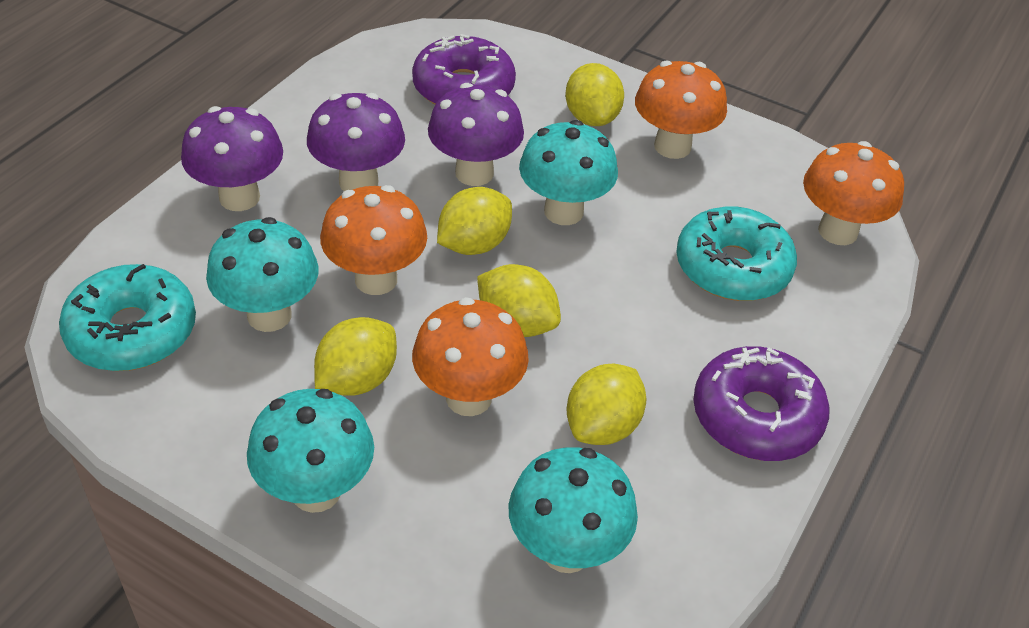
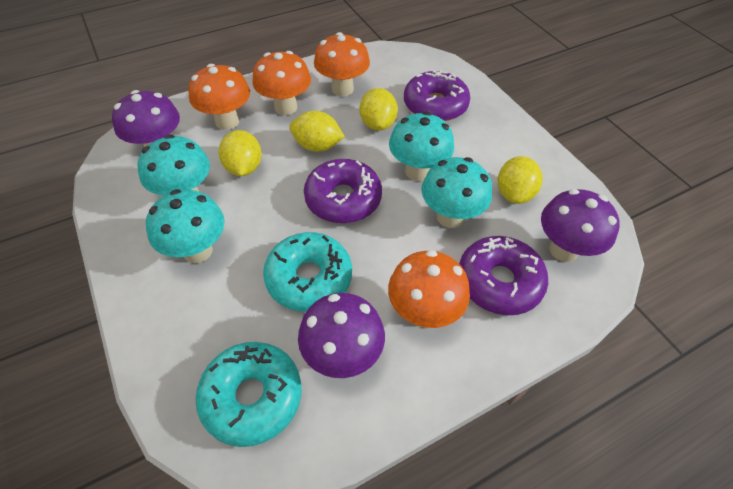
purple donut: 2 -> 3
yellow lemon: 5 -> 4

